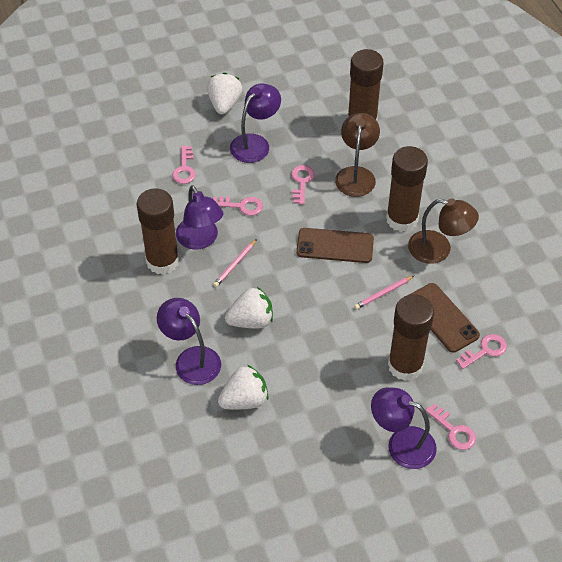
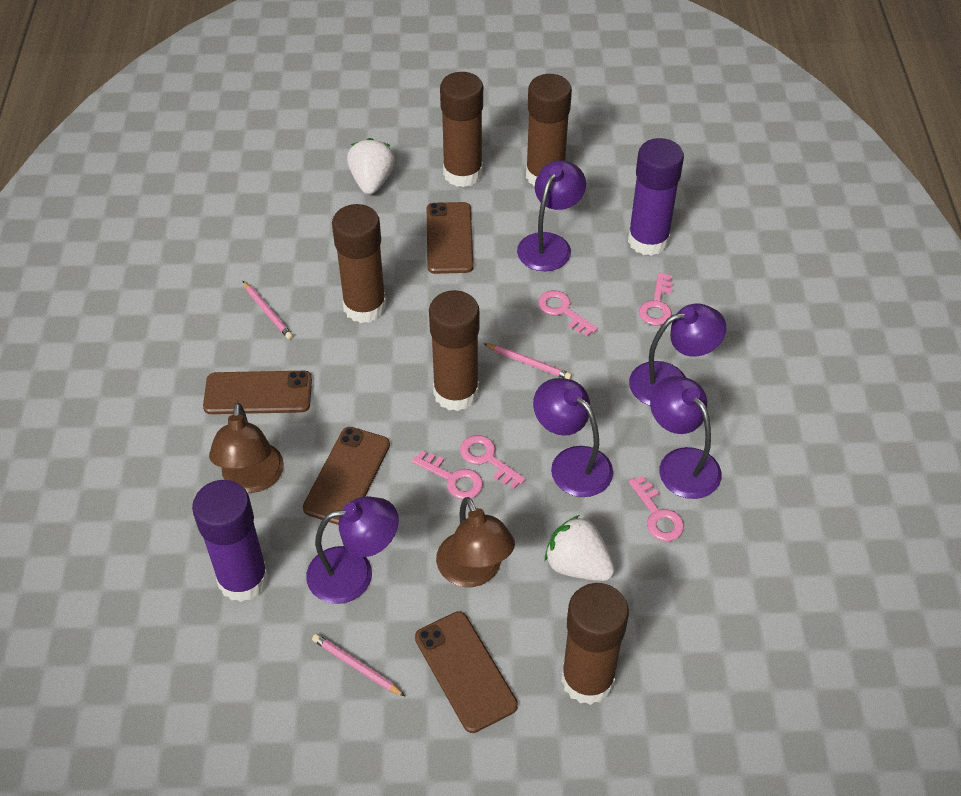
brown glue stick: 4 -> 5
brown phone: 2 -> 4
pink pencil: 2 -> 3
purple glue stick: 0 -> 2
purple lamp: 4 -> 5
white strawberry: 3 -> 2

